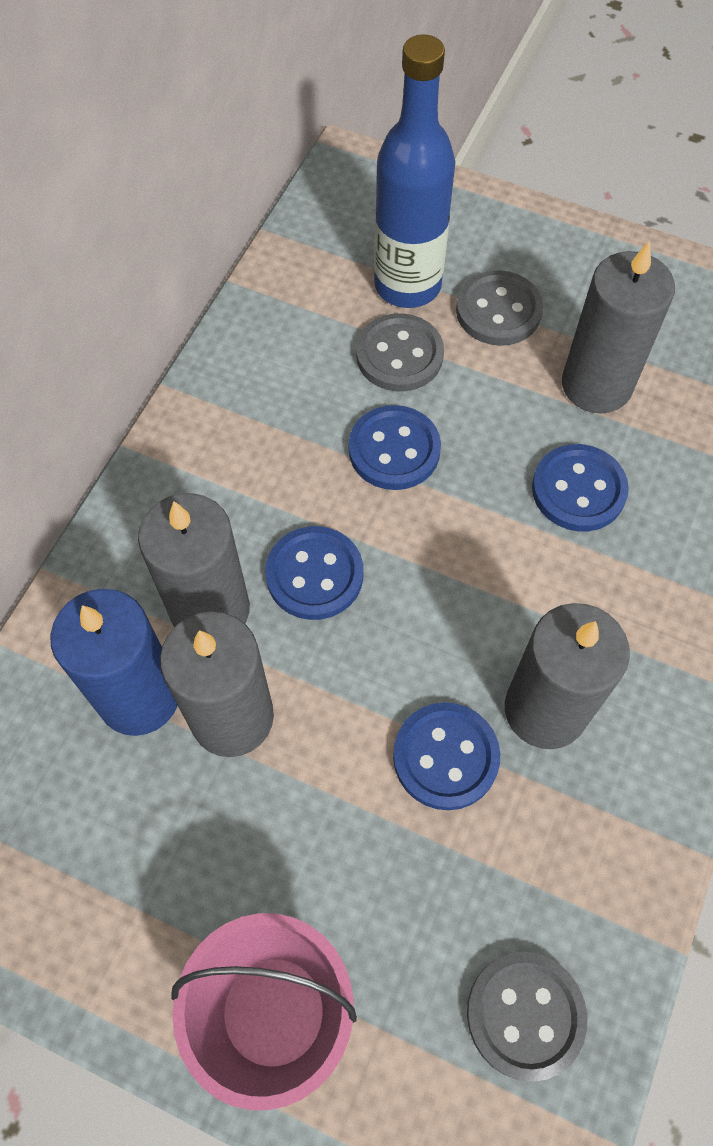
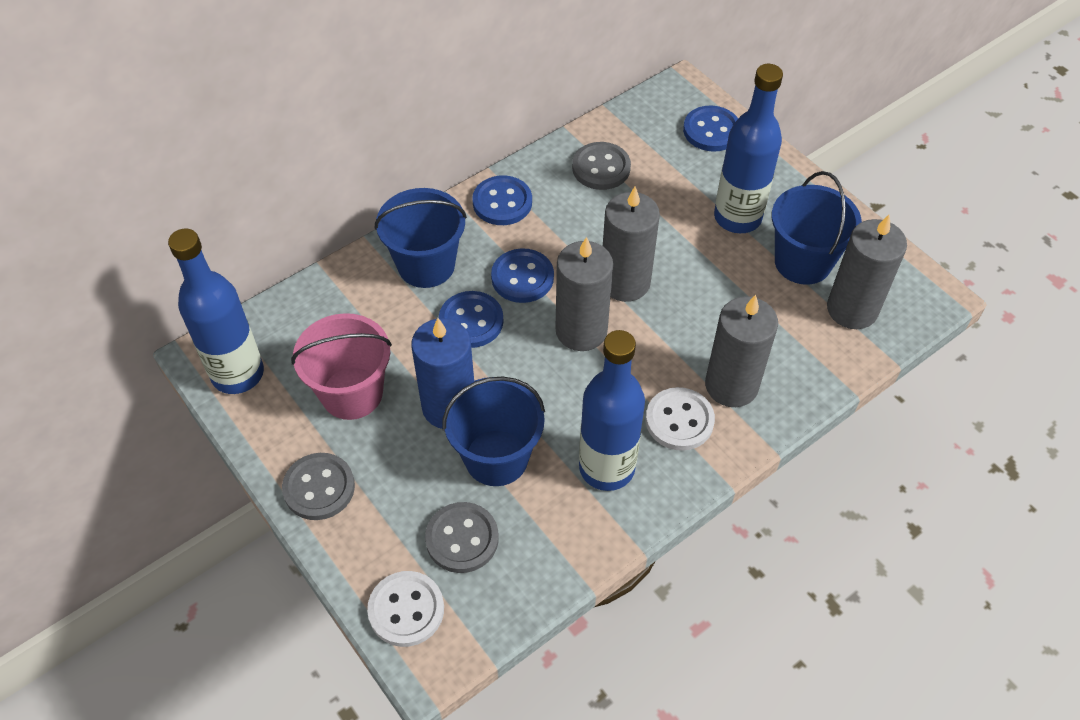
blue bottle: 1 -> 3
blue bucket: 0 -> 3
white button: 0 -> 2

